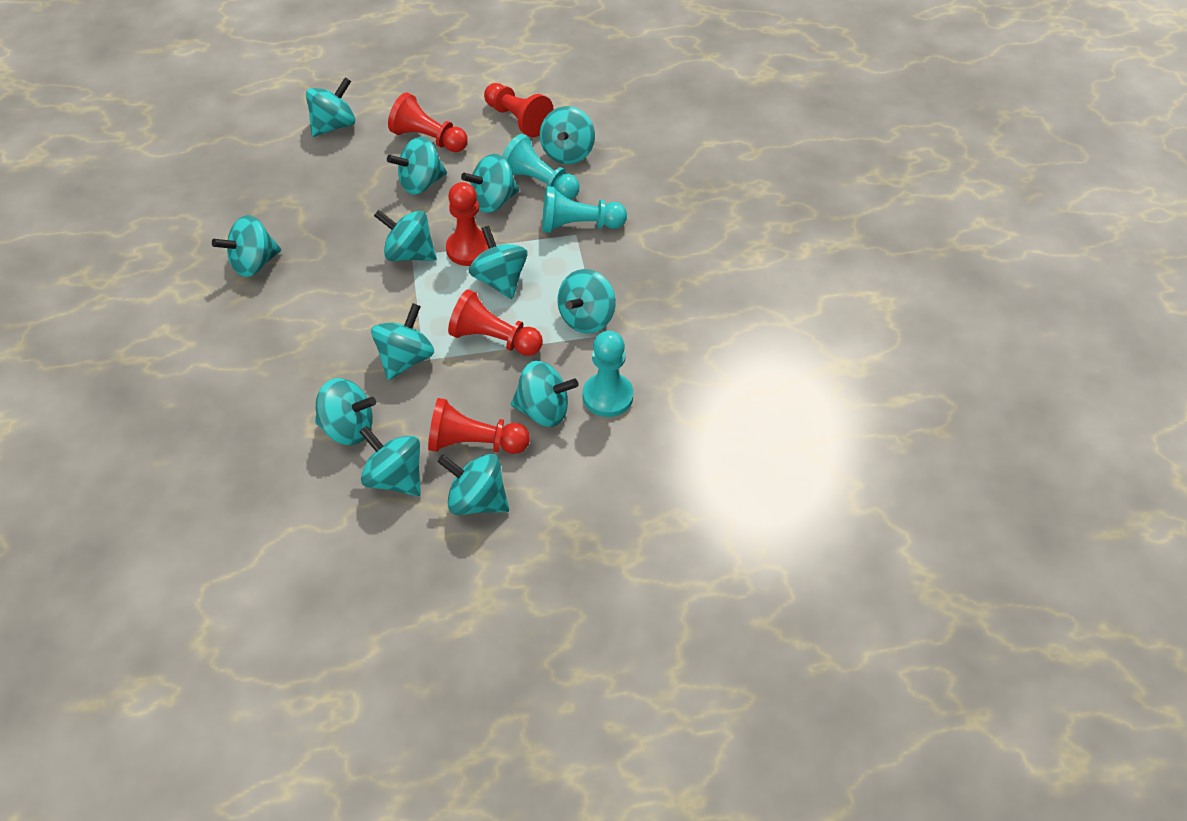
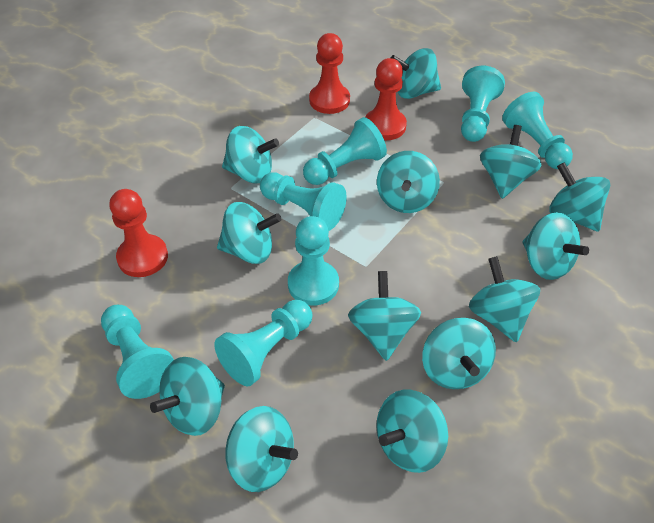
red pawn: 5 -> 3
turquoise pawn: 3 -> 7

